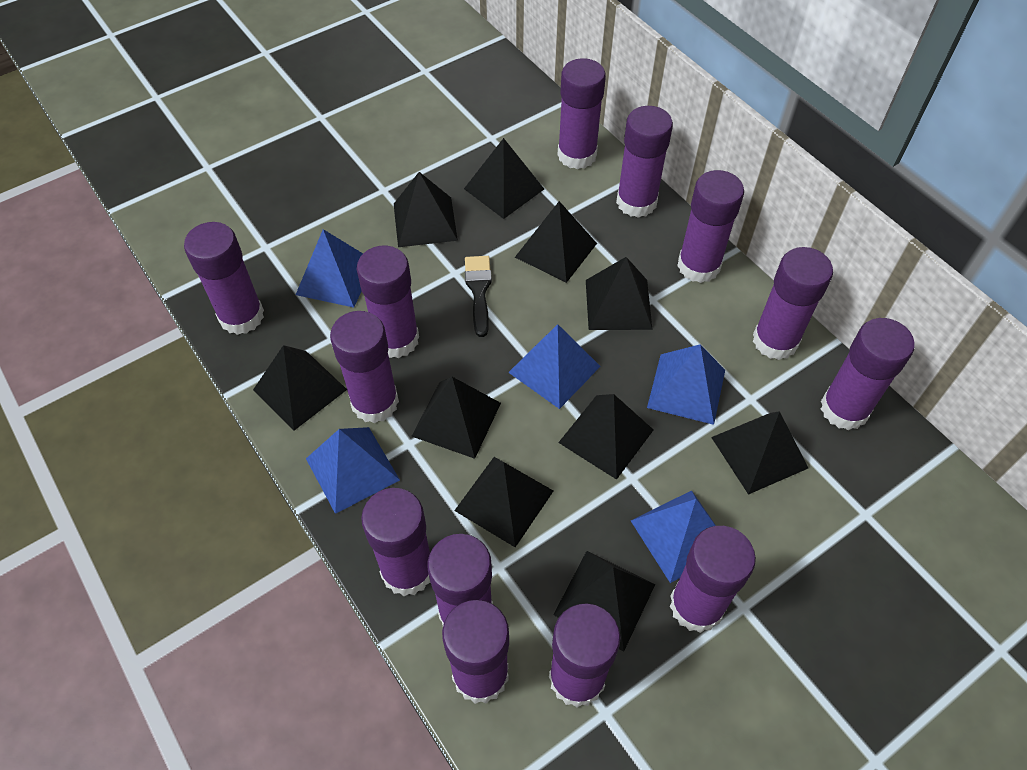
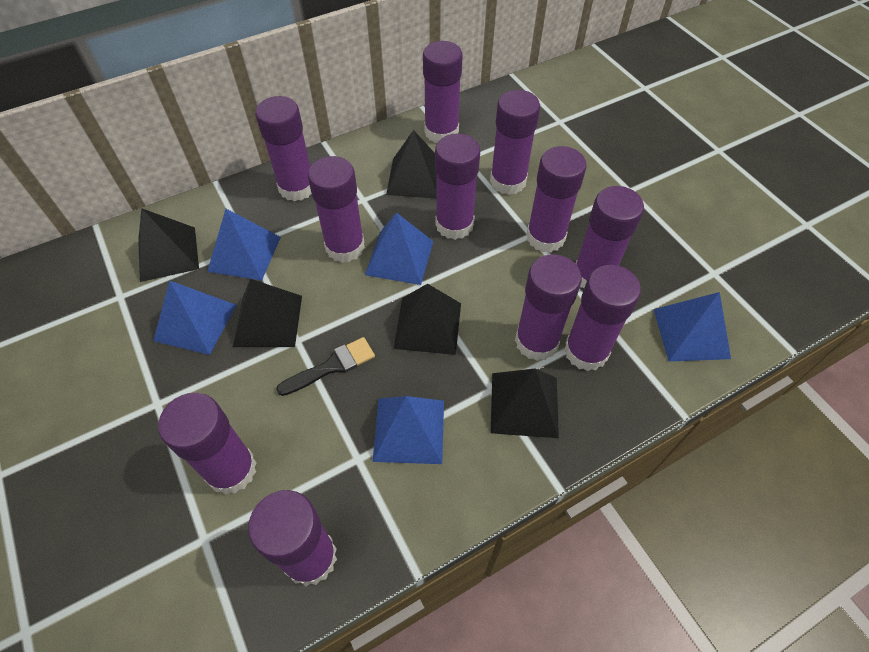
black pyramid: 10 -> 5
purple glue stick: 13 -> 11

